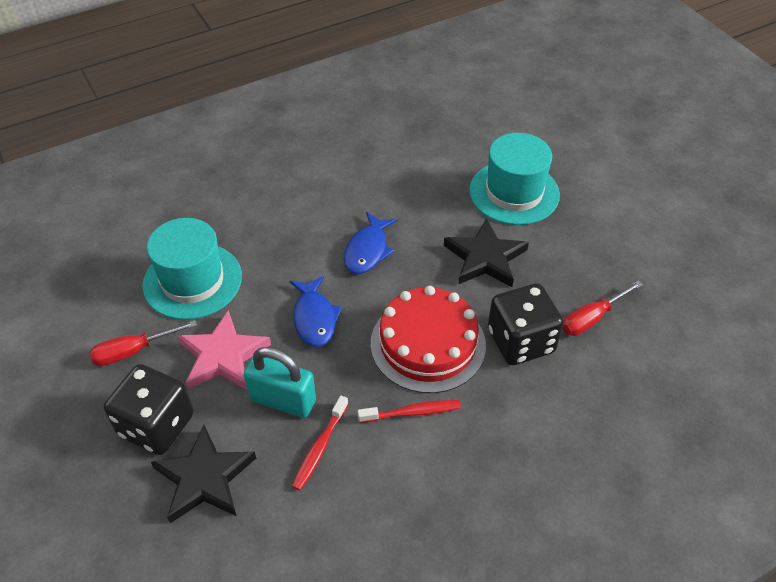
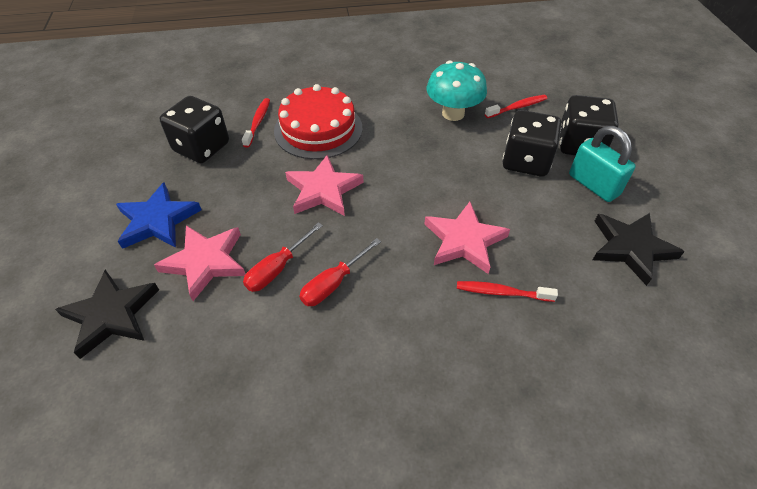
black dice: 2 -> 3
blue fish: 2 -> 0
blue star: 0 -> 1
pink star: 1 -> 3
red toothbrush: 2 -> 3
turquoise hat: 2 -> 0
turquoise mushroom: 0 -> 1

